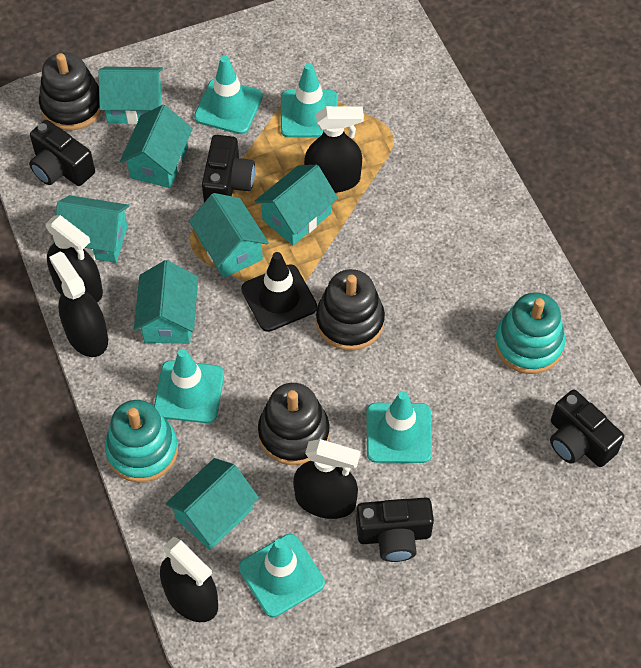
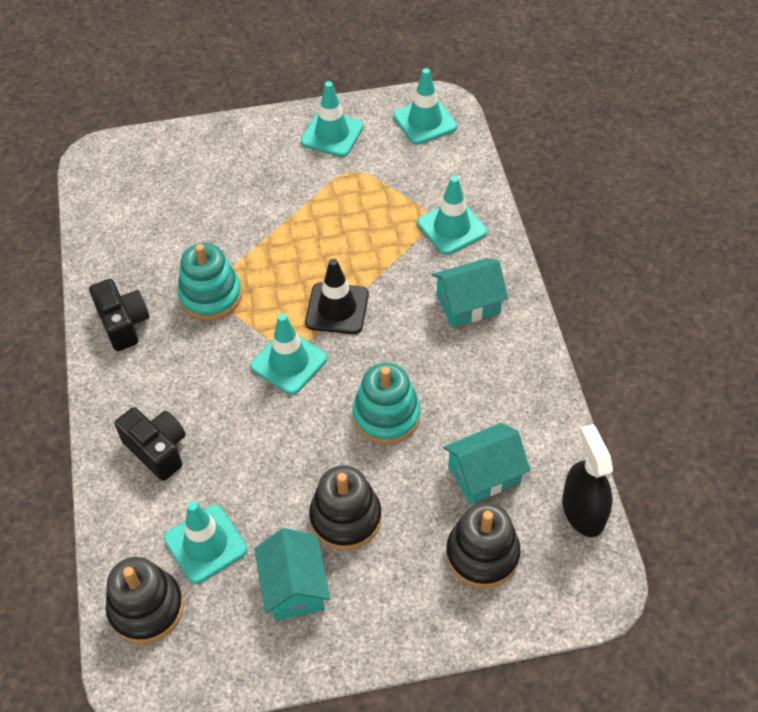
black camera: 4 -> 2
black spray bottle: 5 -> 1
turquoise house: 7 -> 3

